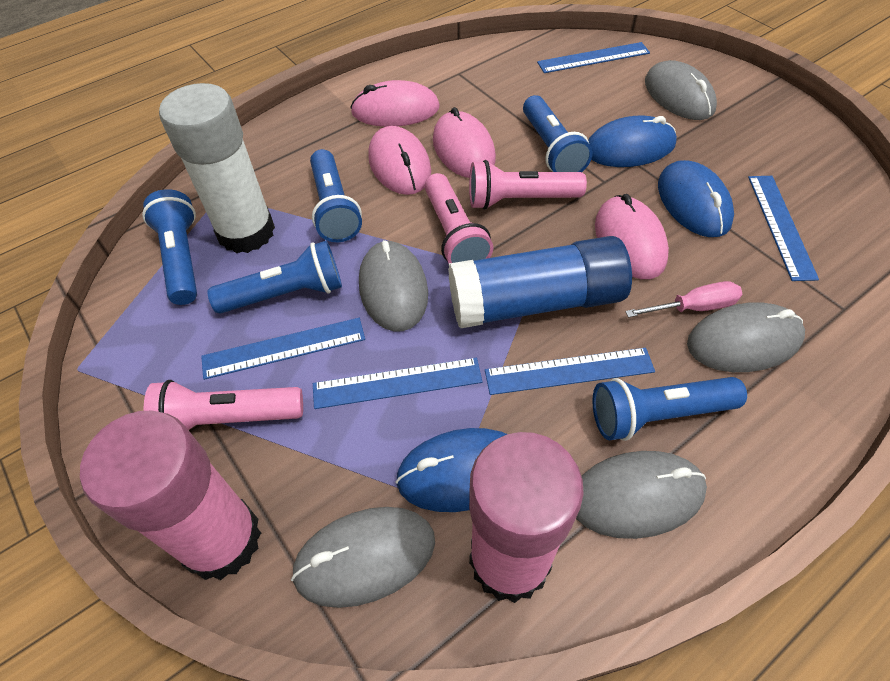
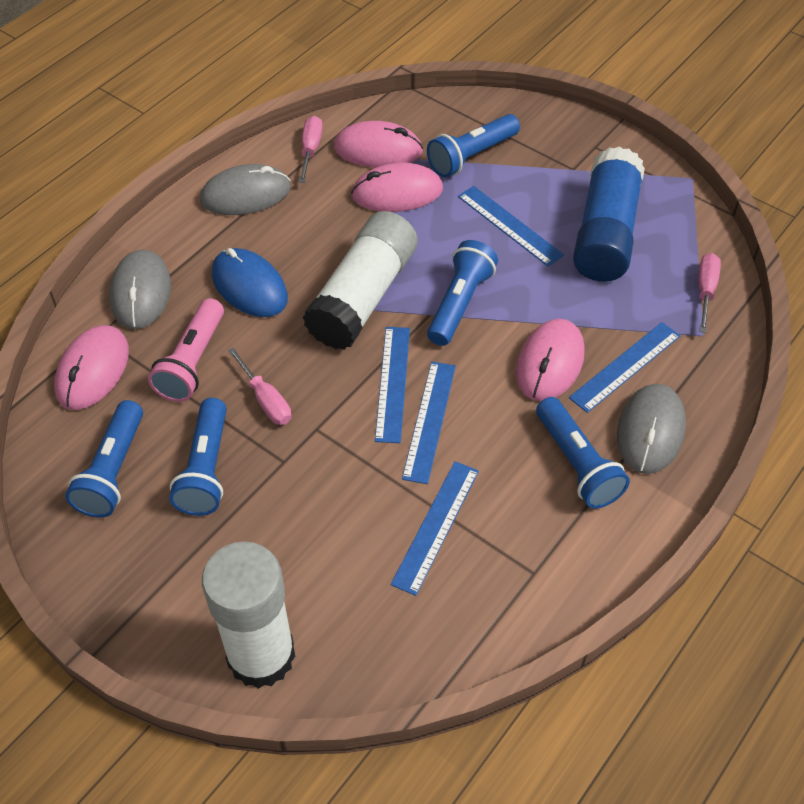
blue mouse: 3 -> 1
grey mouse: 5 -> 3
pink flashlight: 3 -> 1
pink glue stick: 2 -> 0
pink screwdriver: 1 -> 3
white glue stick: 1 -> 2

